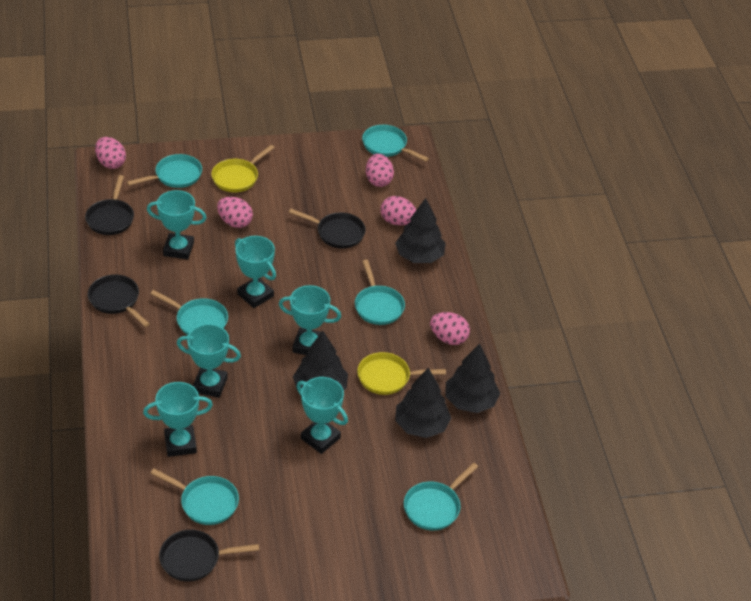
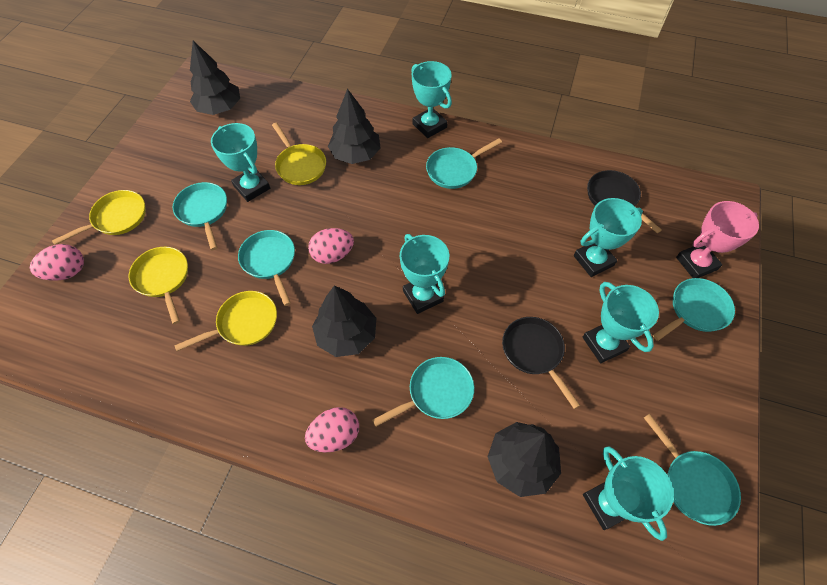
black pan: 4 -> 2
pink egg: 5 -> 3
pink trophy: 0 -> 1
yellow pan: 2 -> 4

